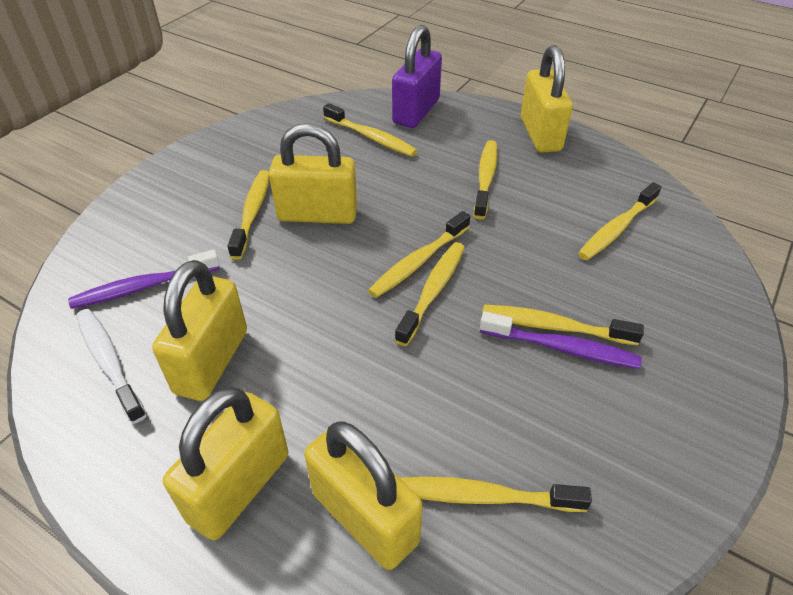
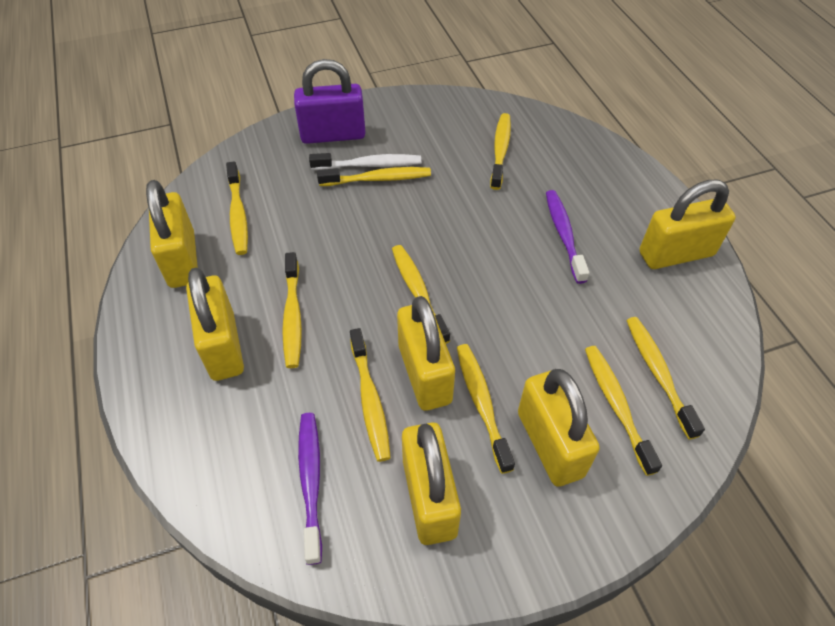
yellow padlock: 5 -> 6
yellow toothbrush: 8 -> 9

